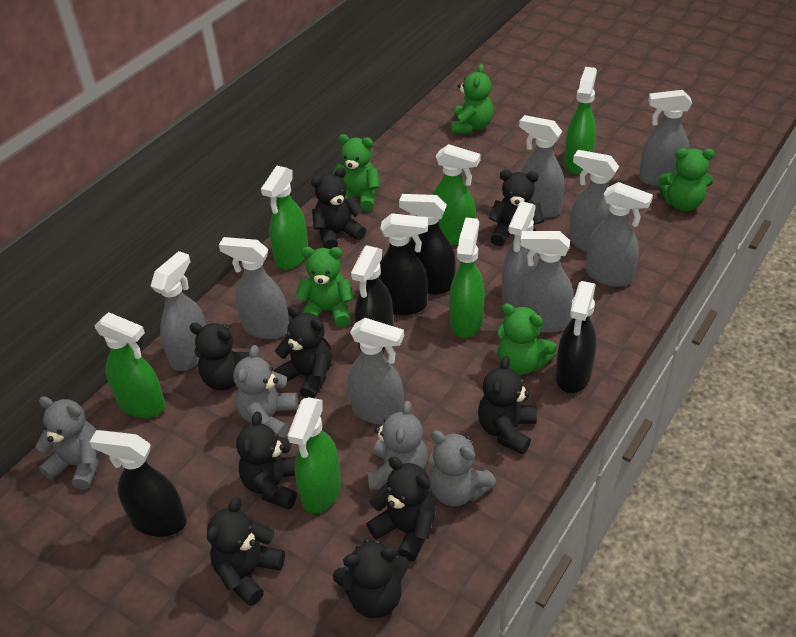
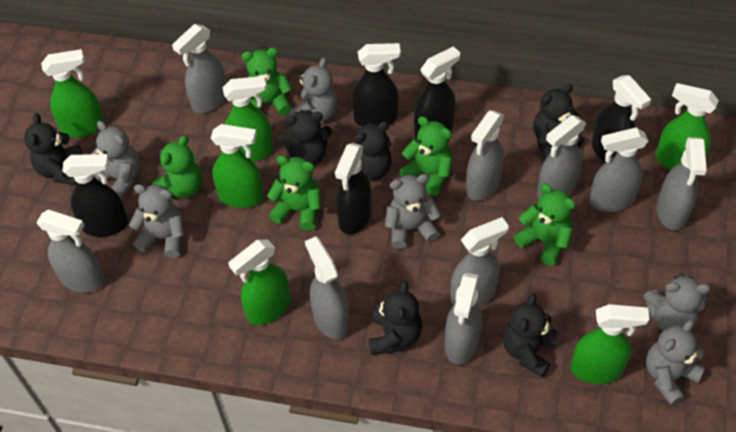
black teddy bear: 9 -> 6
grey teddy bear: 4 -> 6

